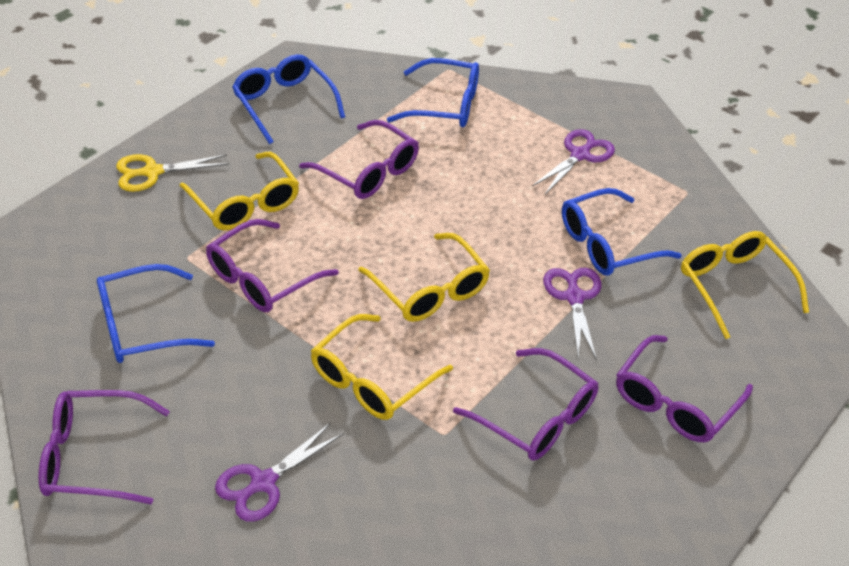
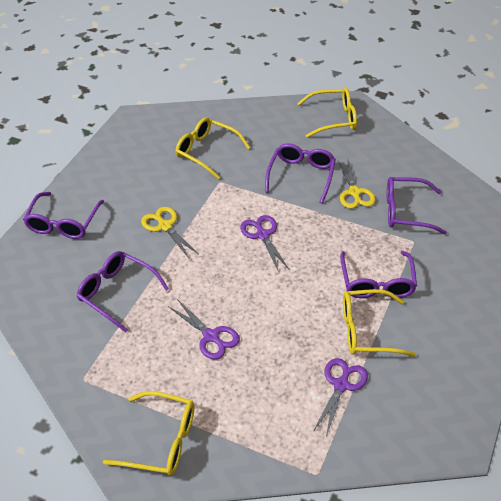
blue glasses: 4 -> 0
yellow scissors: 1 -> 2

